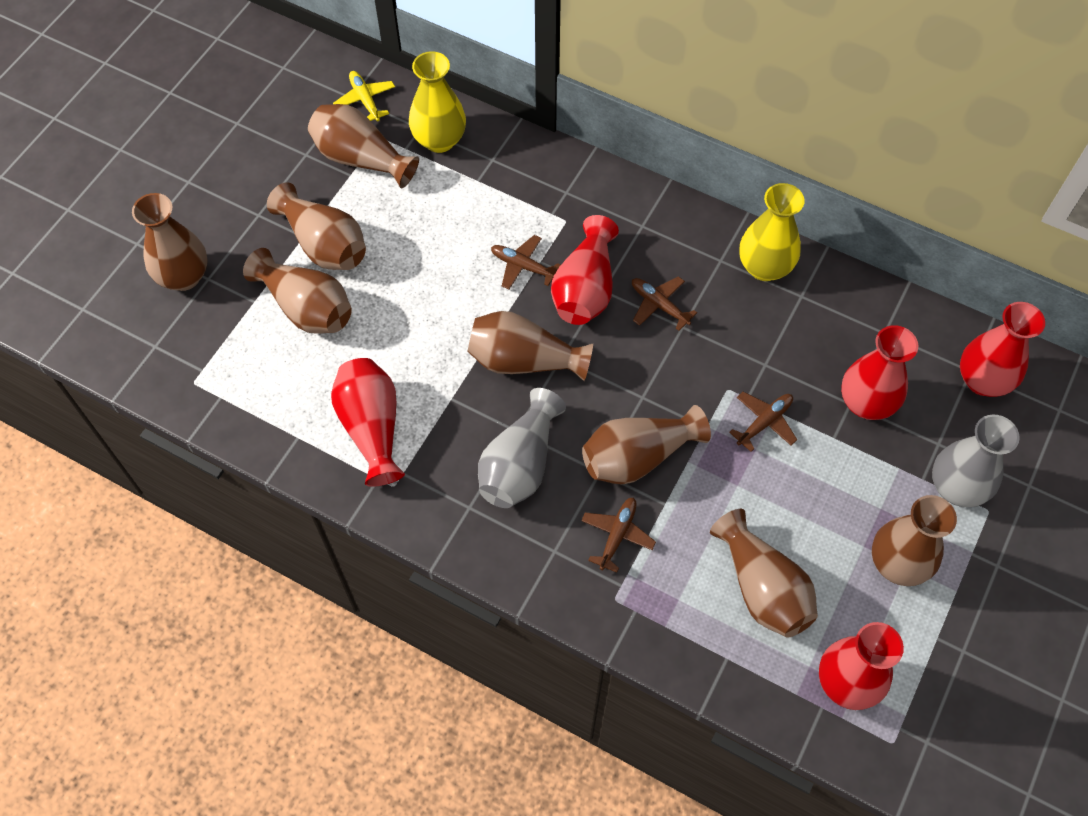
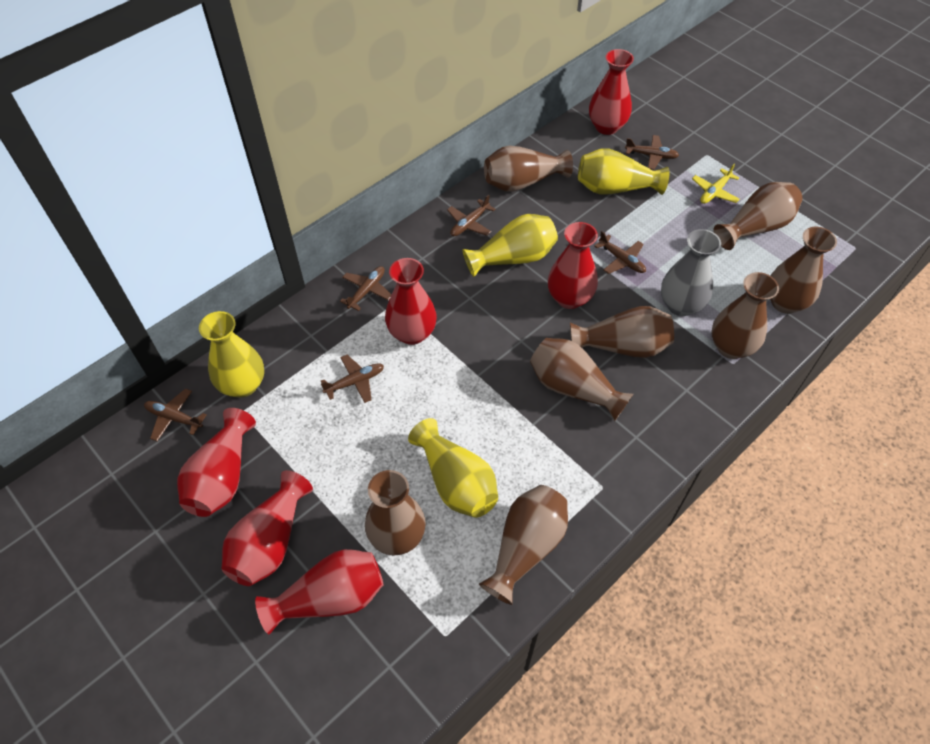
brown plane: 4 -> 6
grey vase: 2 -> 1
red vase: 5 -> 6
yellow vase: 2 -> 4

